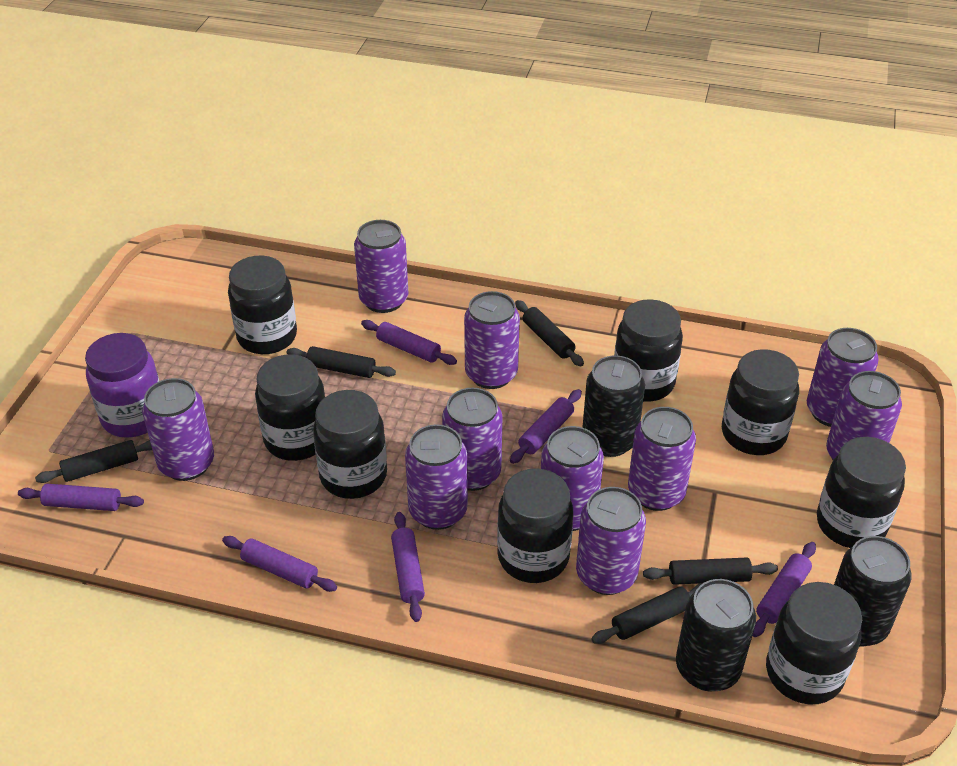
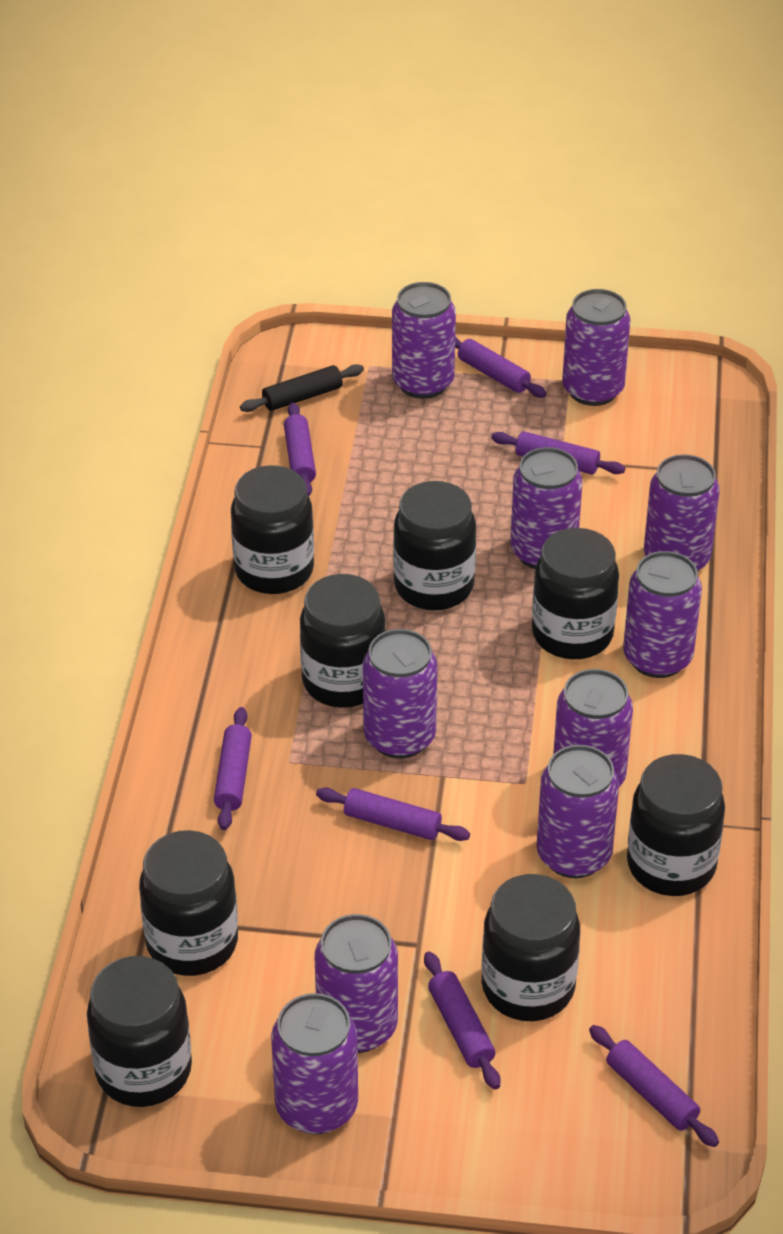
black can: 3 -> 0
black rolling pin: 5 -> 1
purple jar: 1 -> 0
purple rolling pin: 6 -> 7

